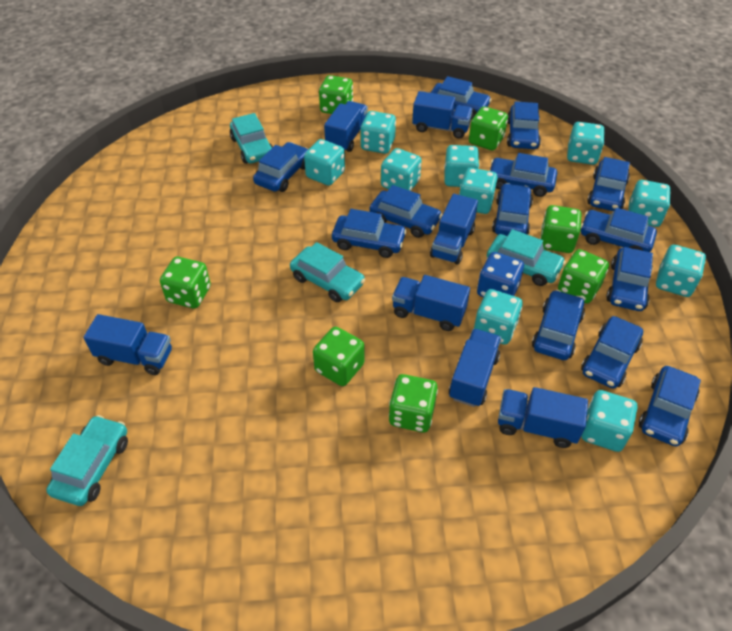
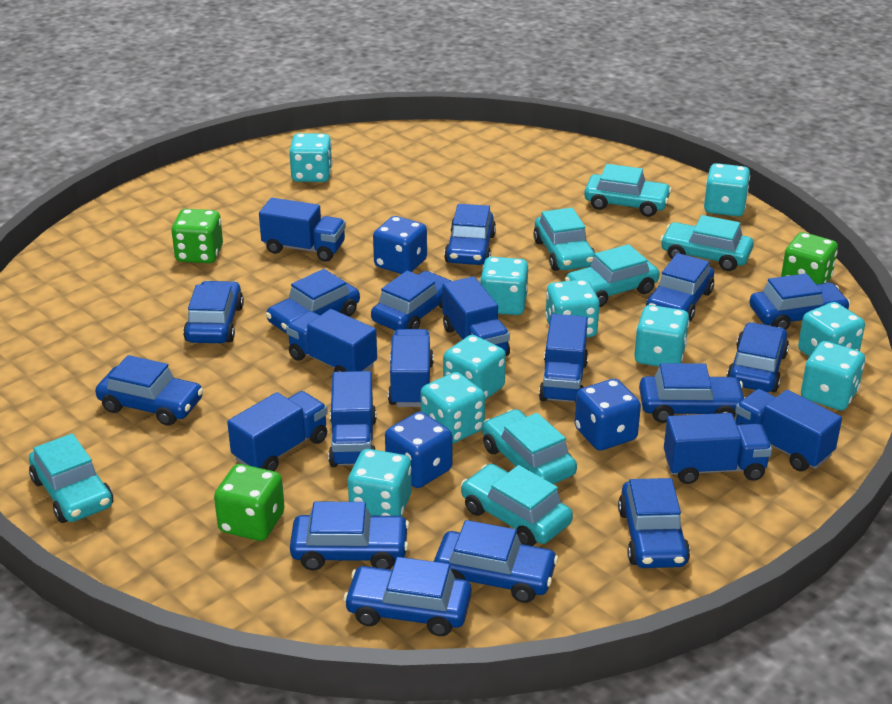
blue dice: 1 -> 3
blue truck: 7 -> 9
green dice: 7 -> 3
turquoise car: 4 -> 7

